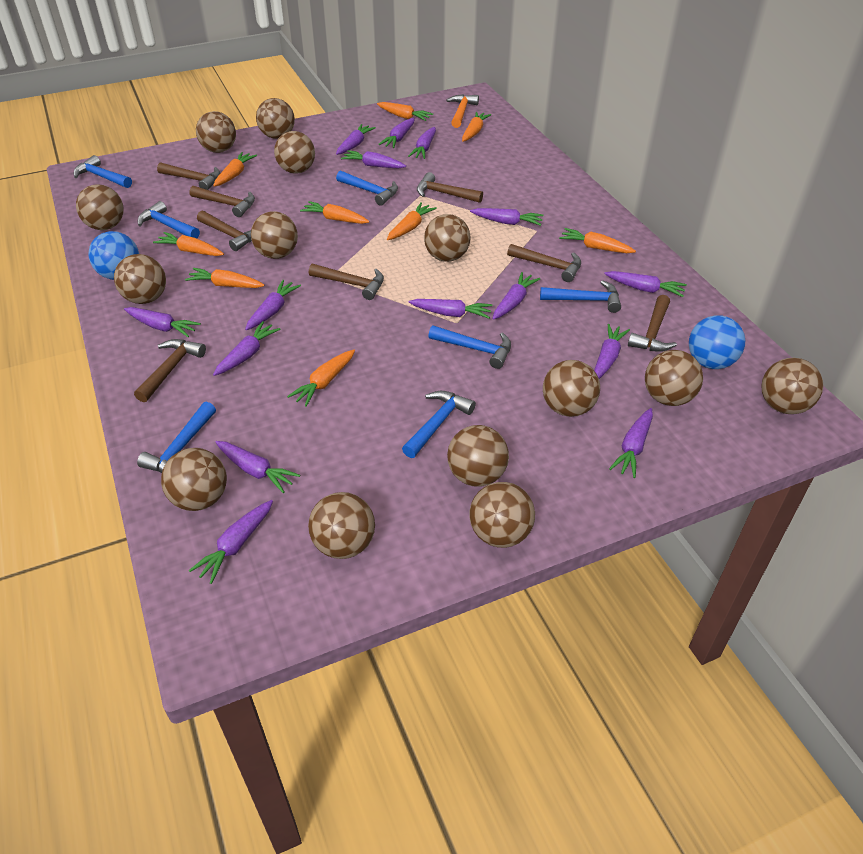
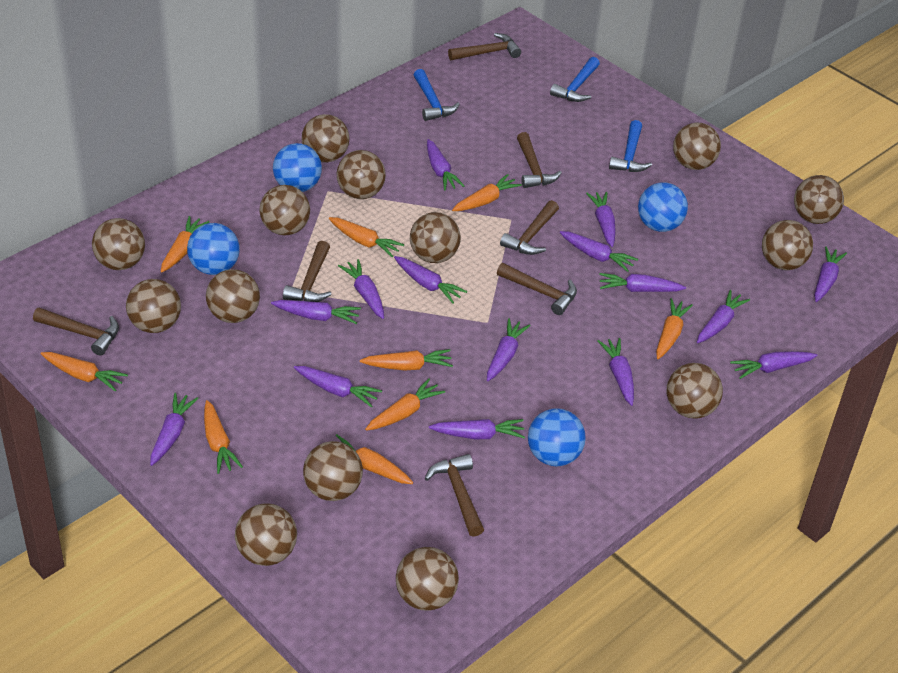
blue ball: 2 -> 4
blue hammer: 7 -> 3
brown hammer: 8 -> 7
orange hammer: 1 -> 0

